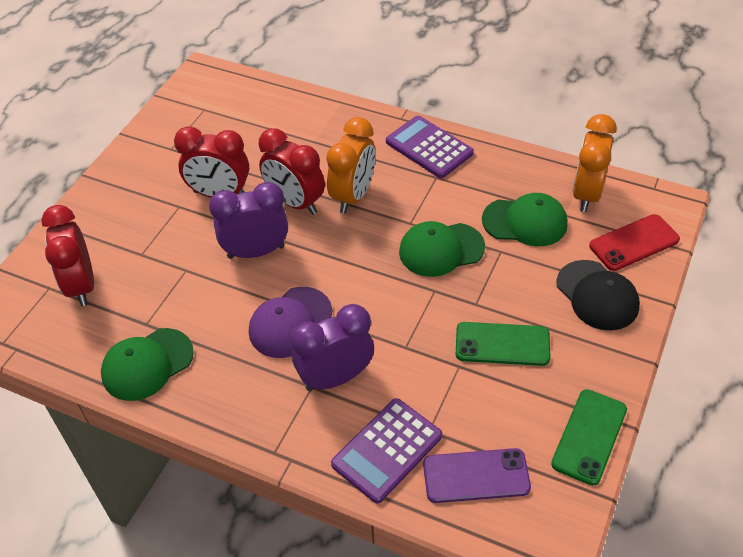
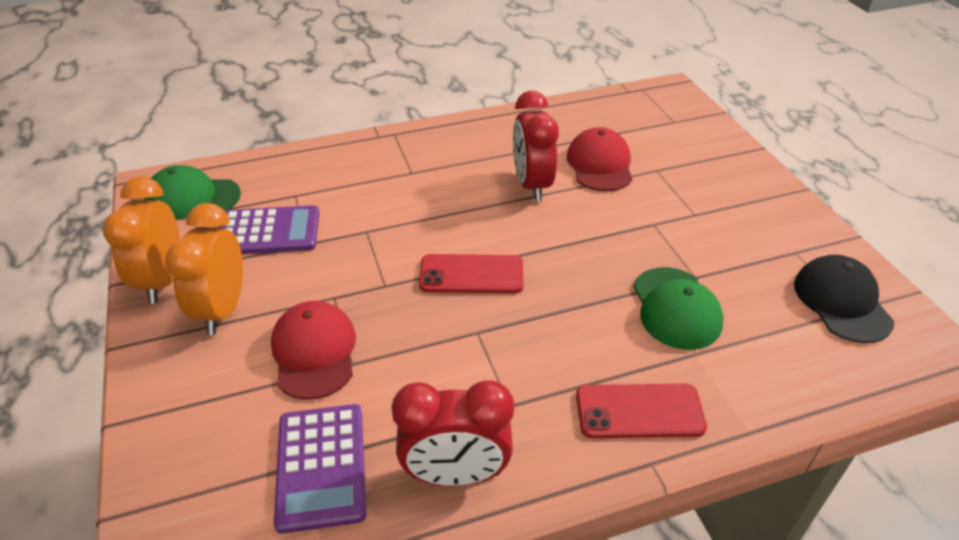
green cap: 3 -> 2
green phone: 2 -> 0
purple cap: 1 -> 0
purple clock: 2 -> 0
purple phone: 1 -> 0
red cap: 0 -> 2
red clock: 3 -> 2
red phone: 1 -> 2

